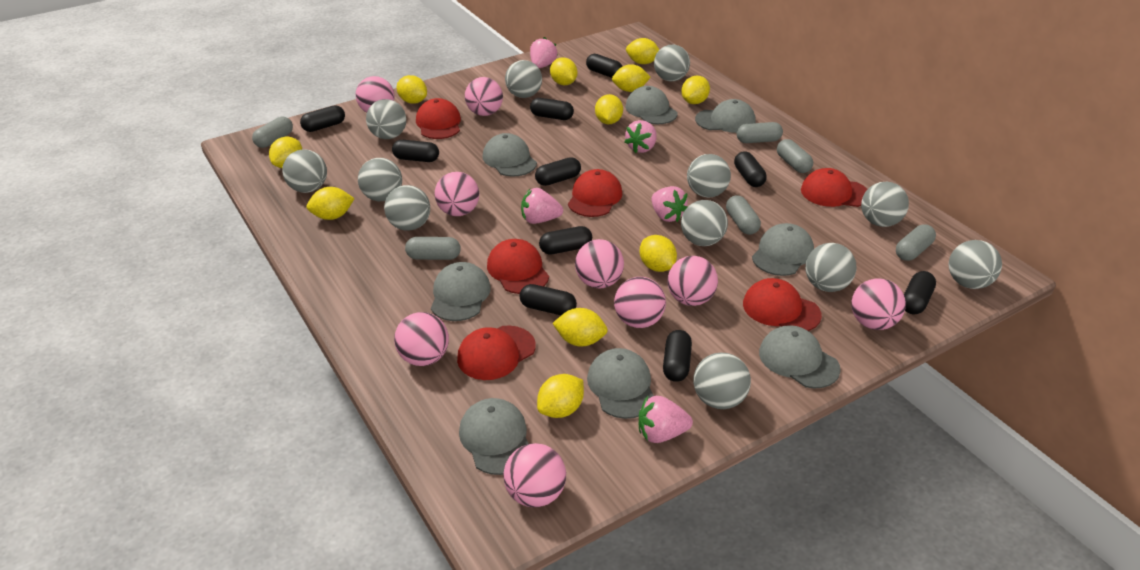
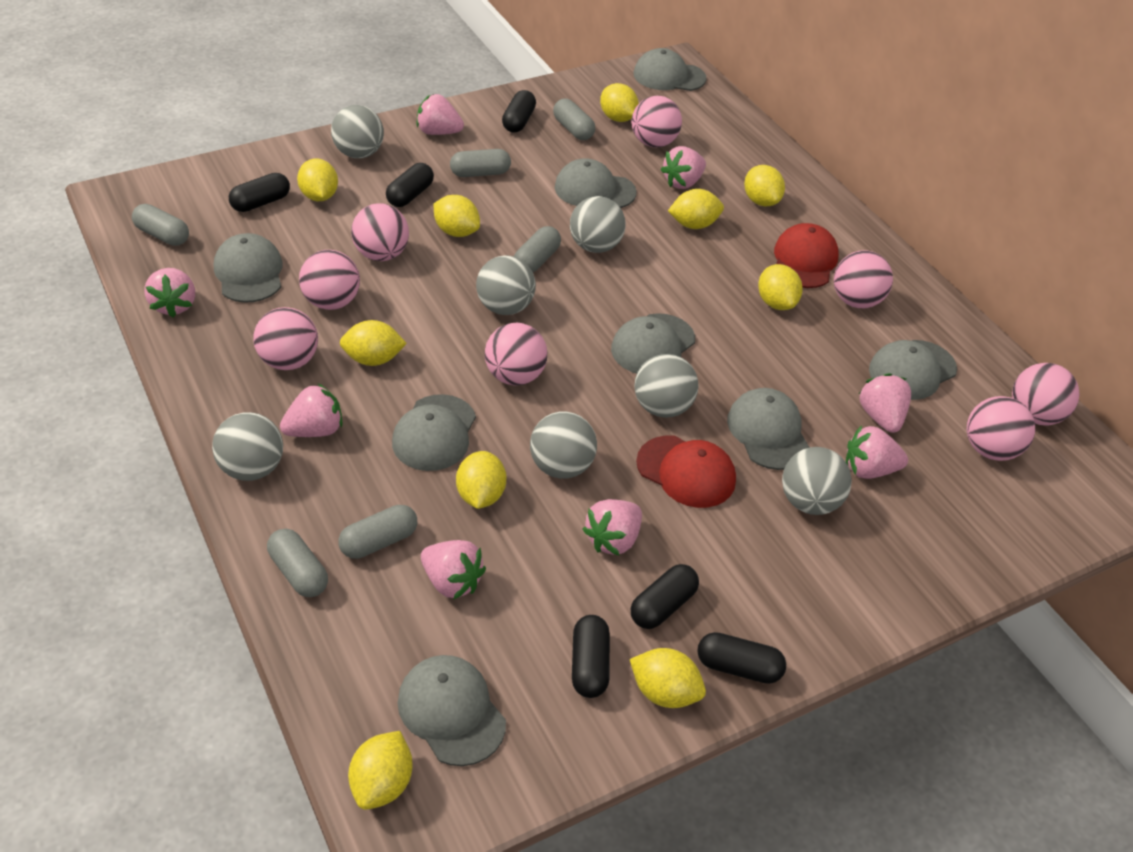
black capsule: 10 -> 6
grey ball: 12 -> 7
pink ball: 9 -> 8
pink strawberry: 5 -> 8
red cap: 6 -> 2
yellow lemon: 11 -> 10

